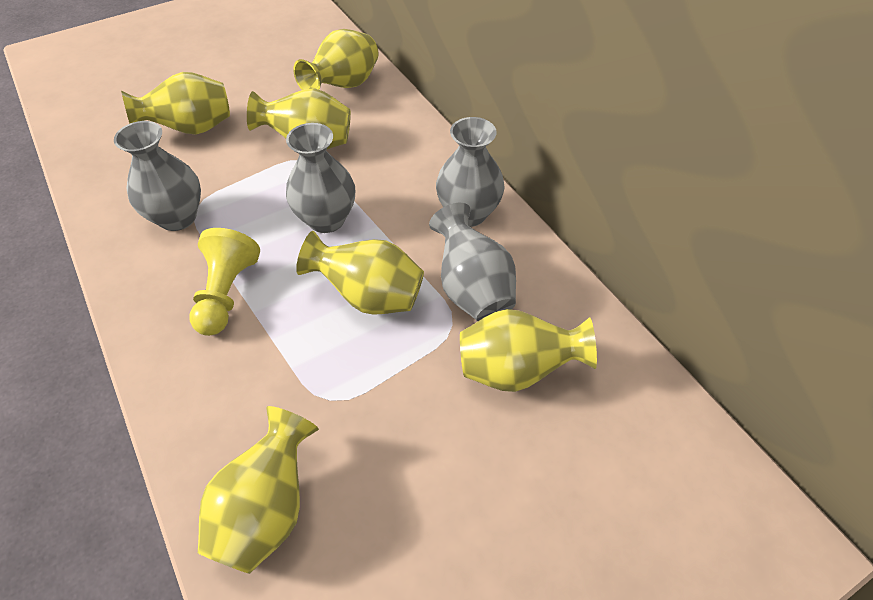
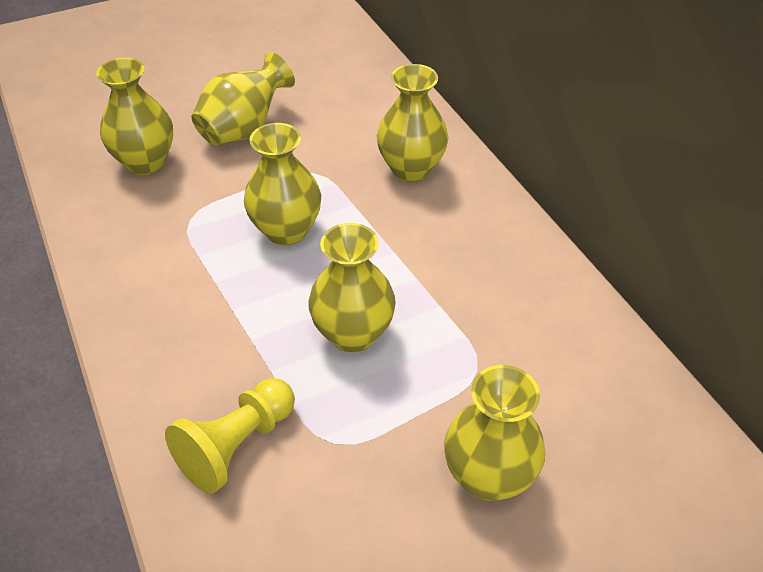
grey vase: 4 -> 0

